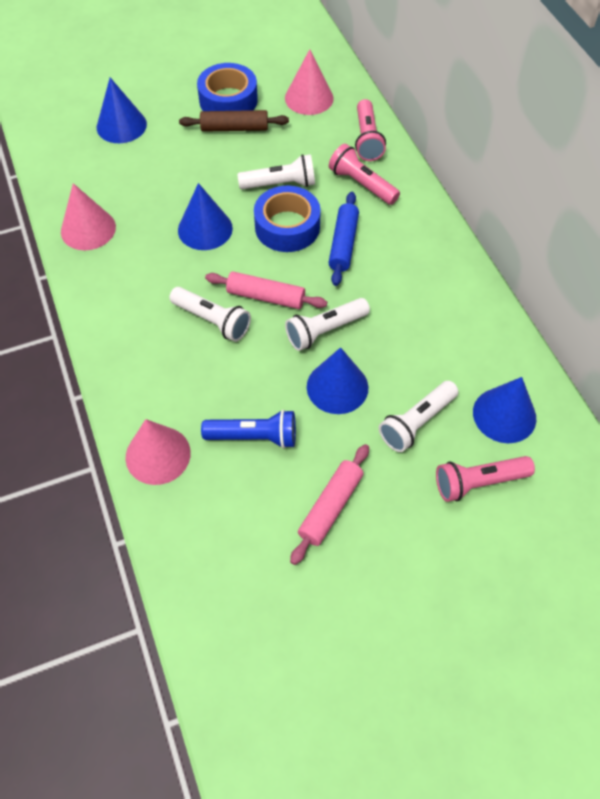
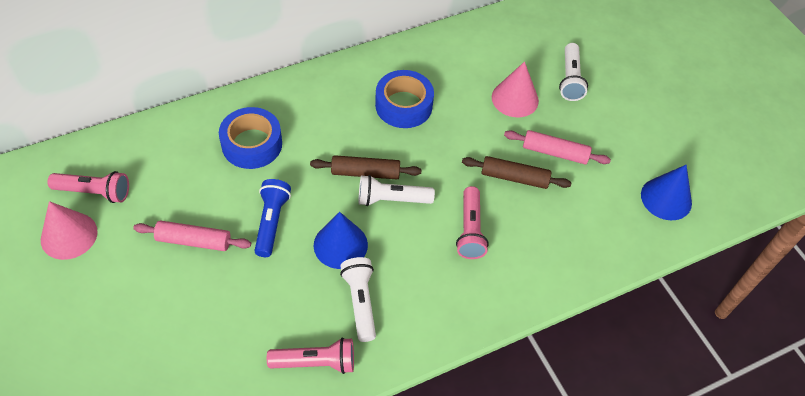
blue cone: 4 -> 2
blue rolling pin: 1 -> 0
brown rolling pin: 1 -> 2
pink cone: 3 -> 2
white flashlight: 4 -> 3

